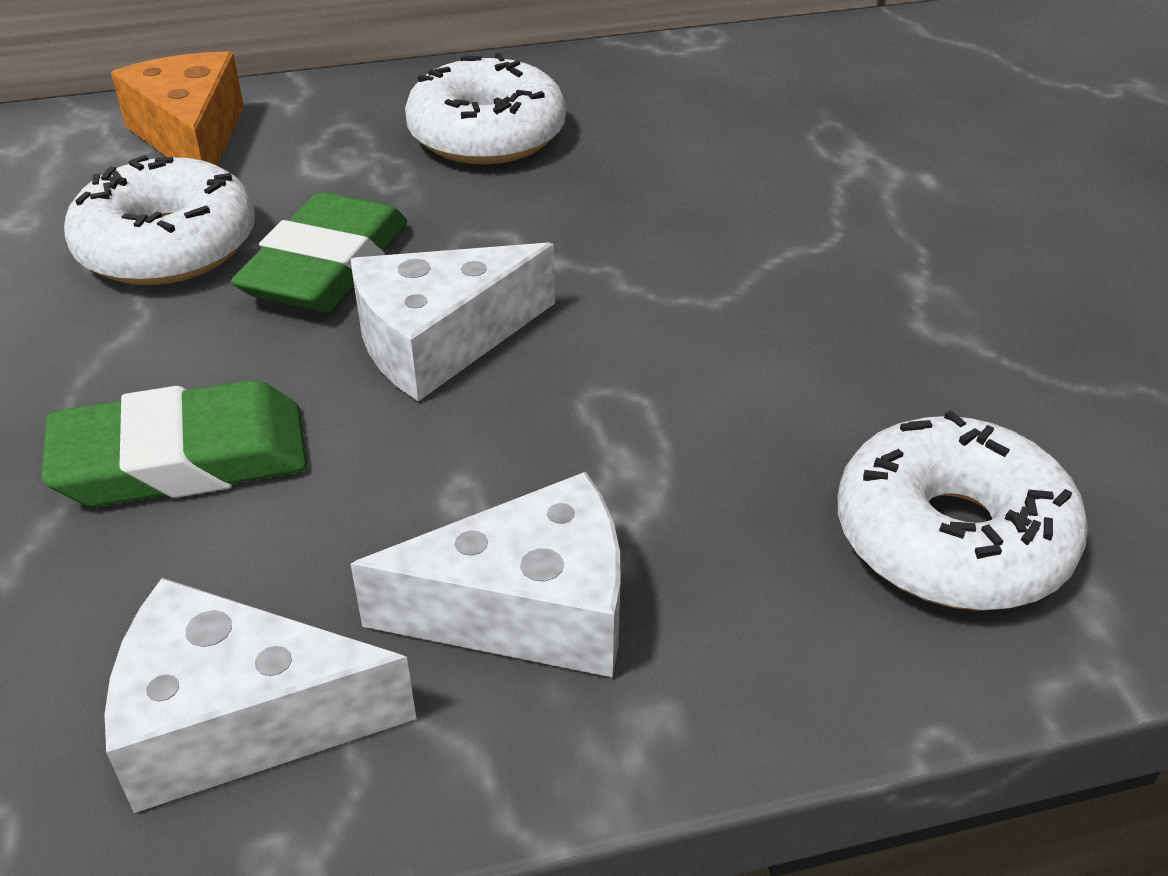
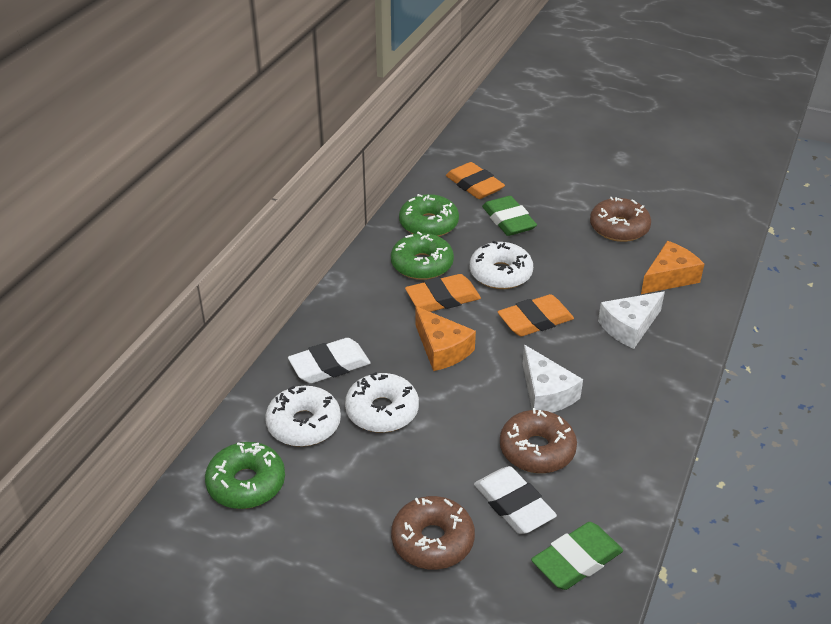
brown donut: 0 -> 3
green donut: 0 -> 3
orange cheese: 1 -> 2
orange eraser: 0 -> 3
white cheese: 3 -> 2
white eraser: 0 -> 2

